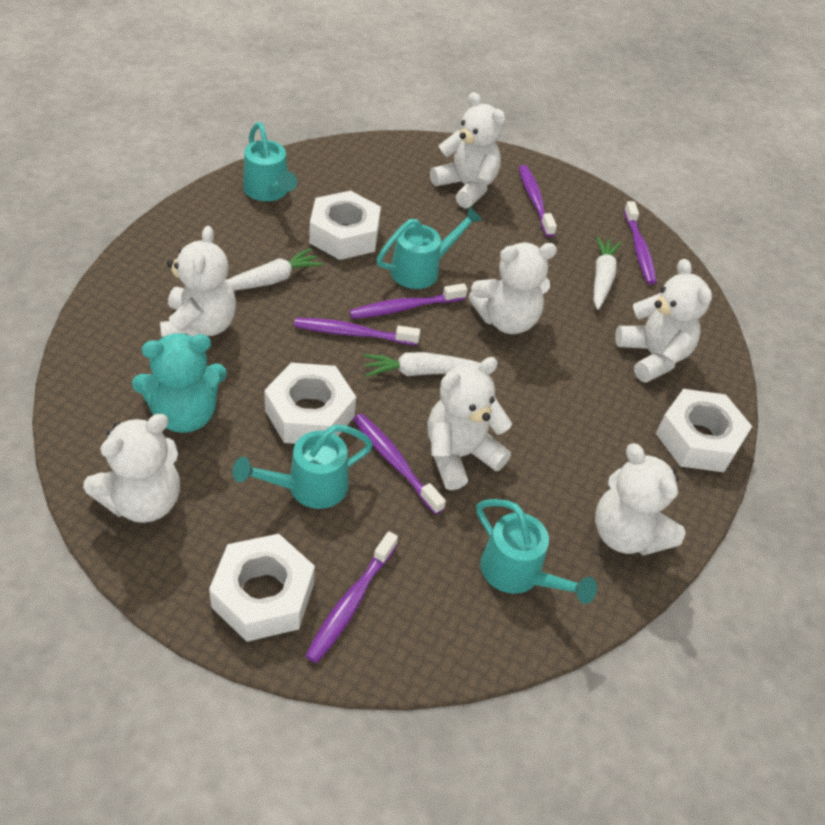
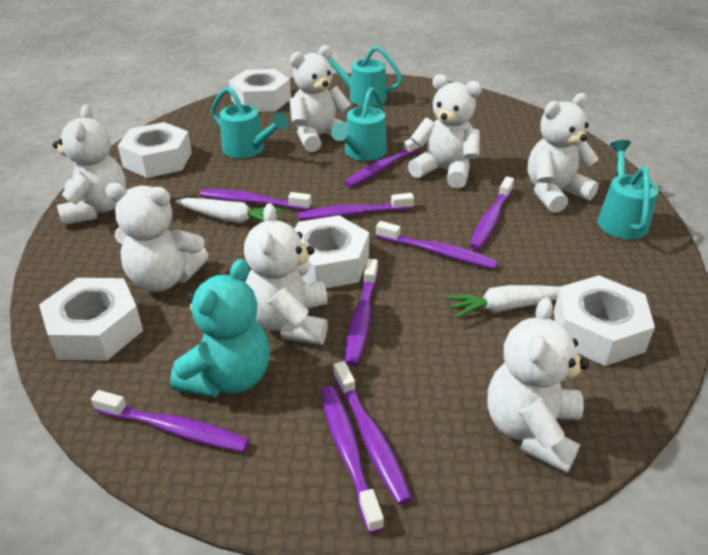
purple toothbrush: 6 -> 9
white carrot: 3 -> 2
white nut: 4 -> 5

